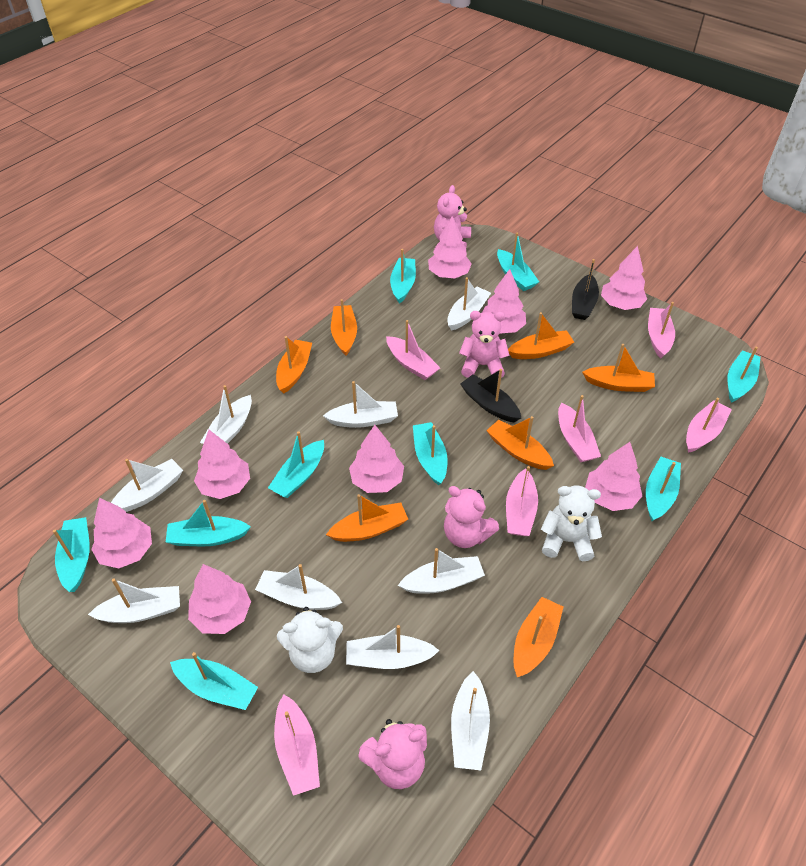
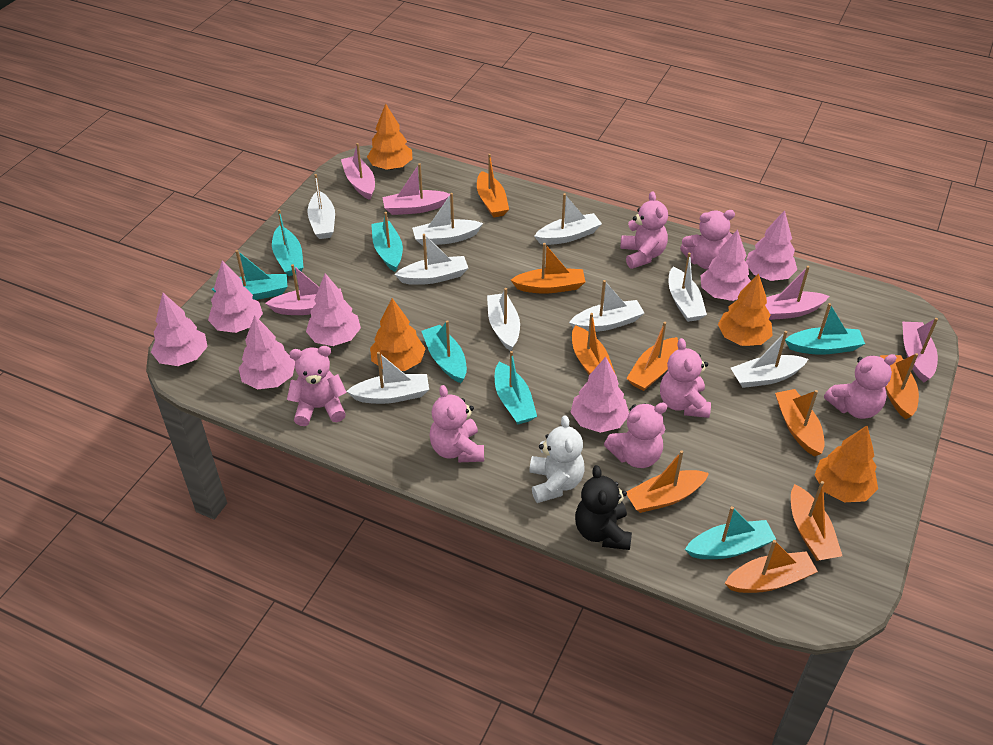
black boat: 2 -> 0
black teddy bear: 0 -> 1
orange boat: 7 -> 9
orange tree: 0 -> 4
pink boat: 6 -> 5
pink teddy bear: 4 -> 7
pink tree: 8 -> 7
turquoise boat: 9 -> 7
white teddy bear: 2 -> 1

